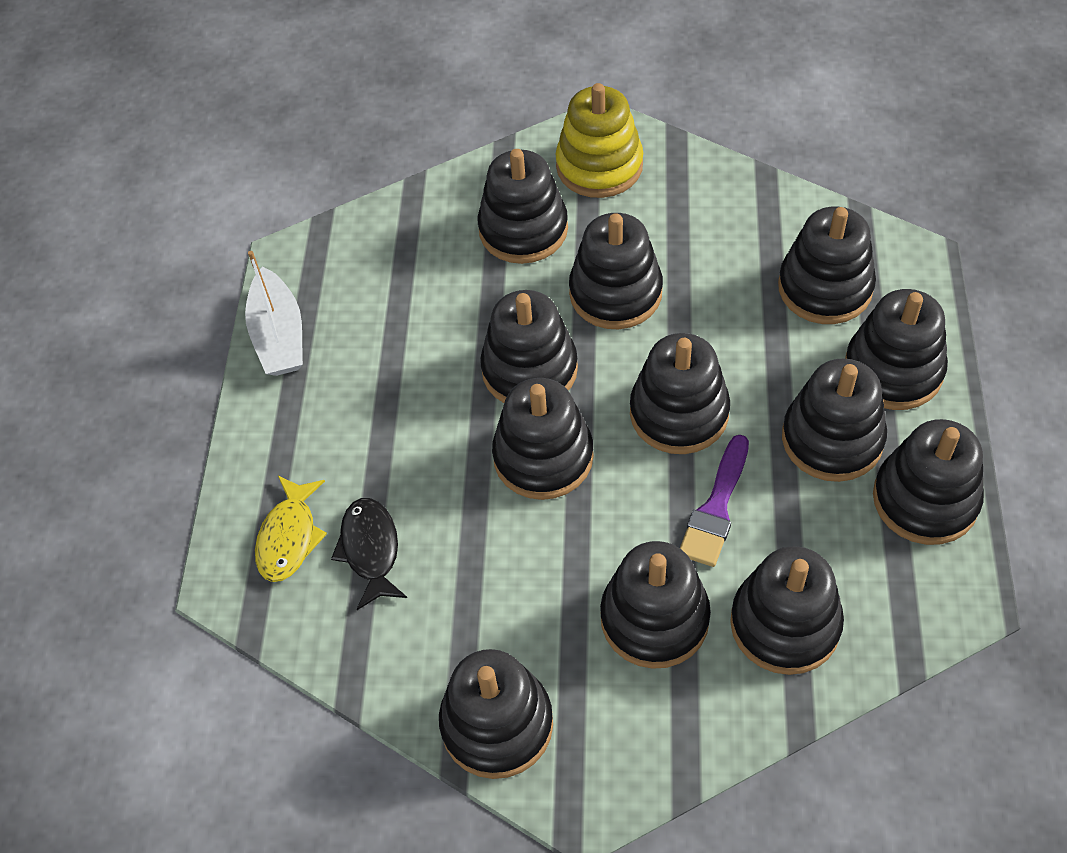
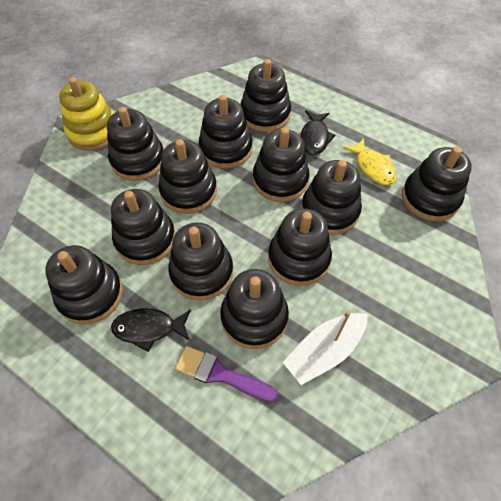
black fish: 1 -> 2

